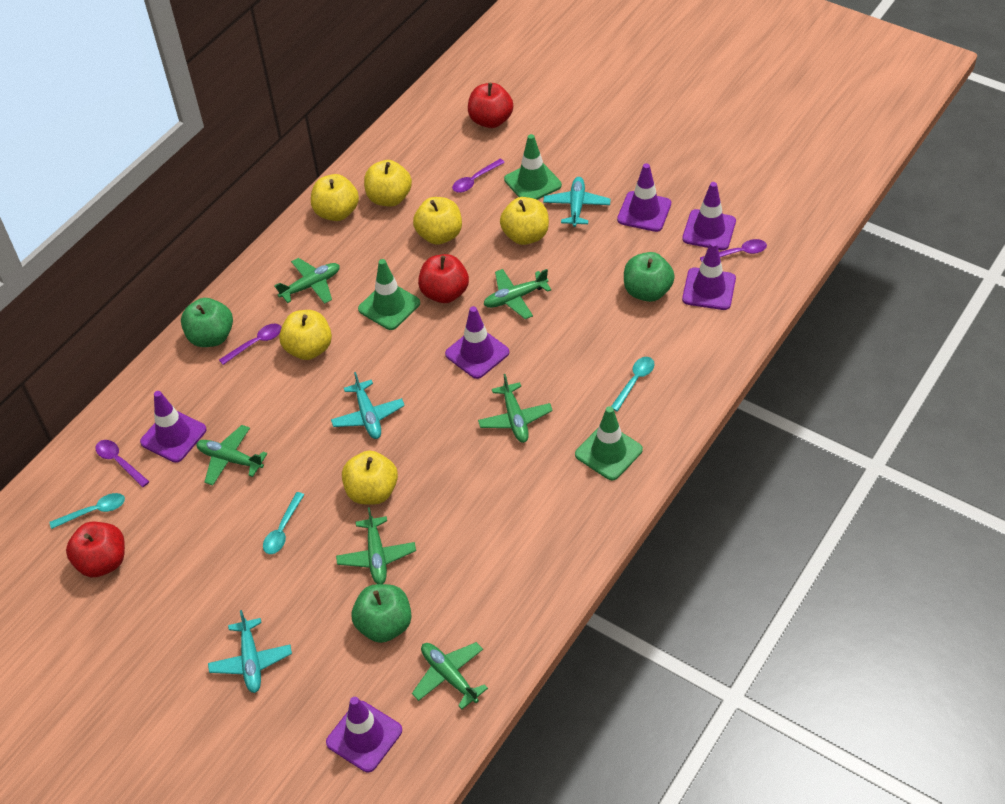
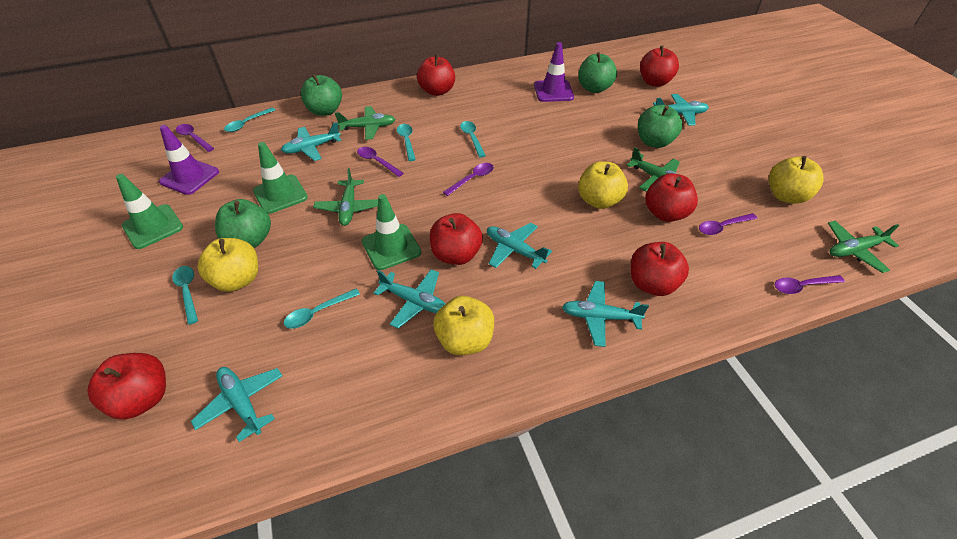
green apple: 3 -> 4
green plane: 6 -> 4
purple spoon: 4 -> 5
purple traffic cone: 6 -> 2
red apple: 3 -> 6
turquoise plane: 3 -> 6
turquoise spoon: 3 -> 5
yellow apple: 6 -> 4

